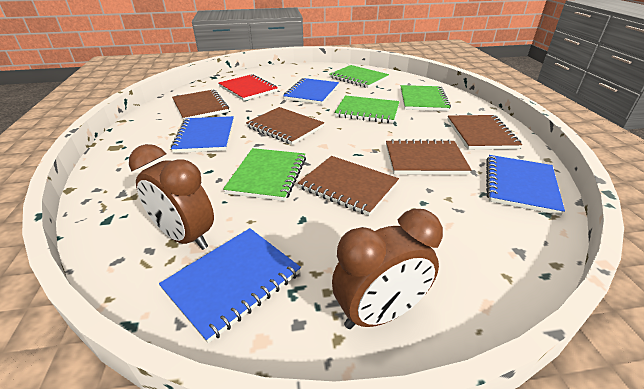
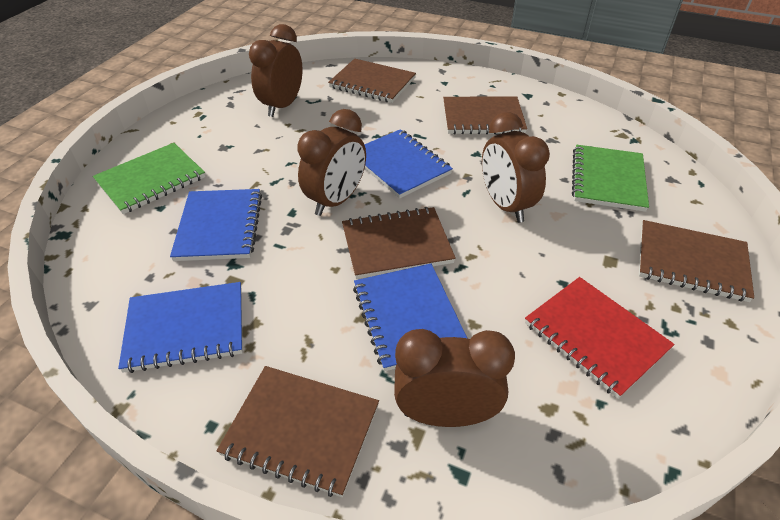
brown clock: 2 -> 4
green notebook: 4 -> 2

